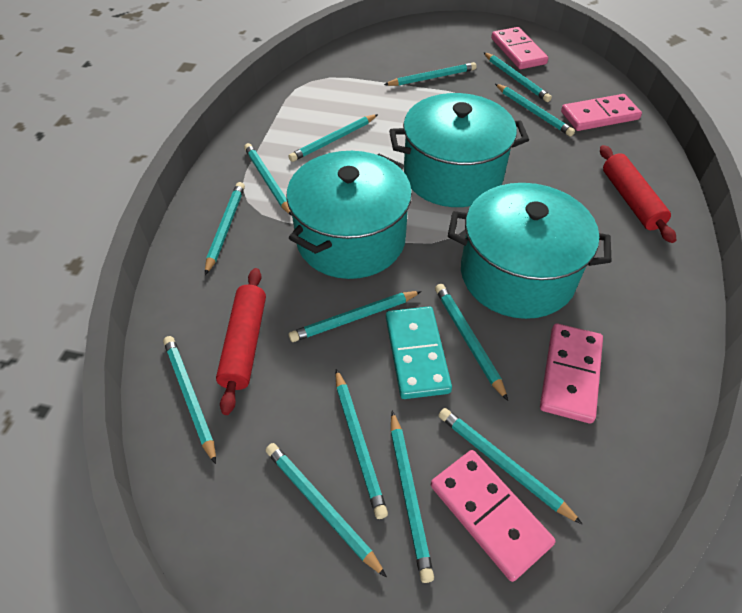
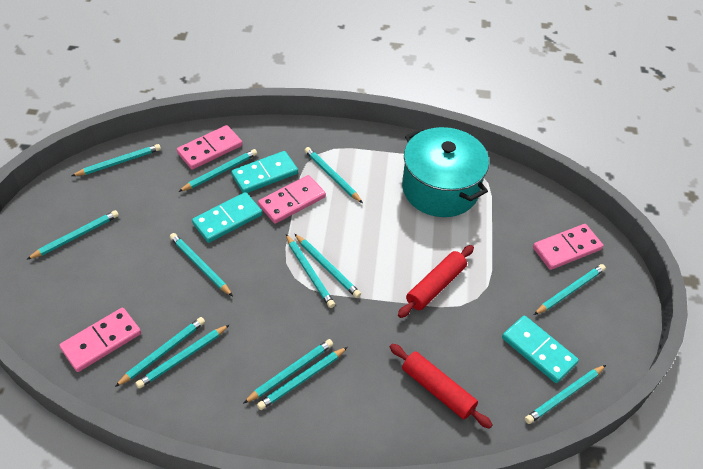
turquoise domino: 1 -> 3
turquoise pot: 3 -> 1

